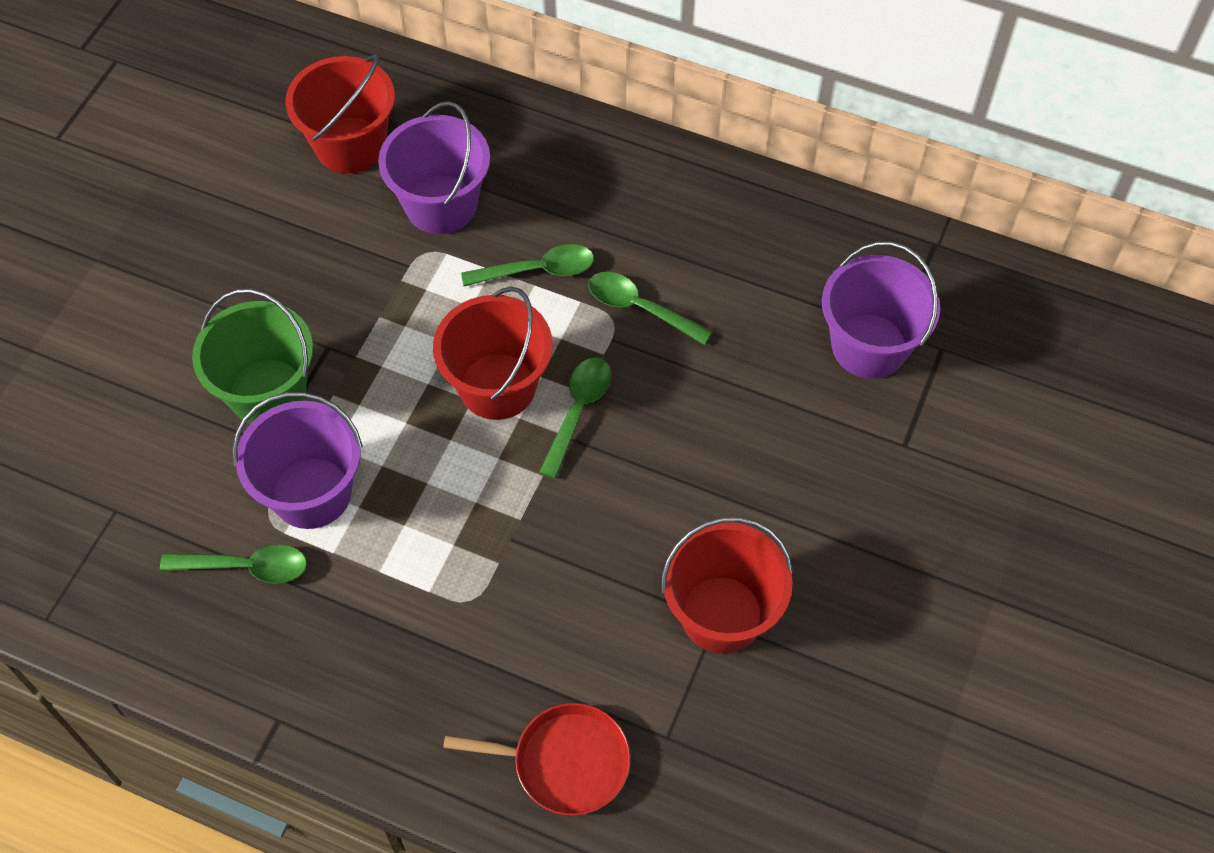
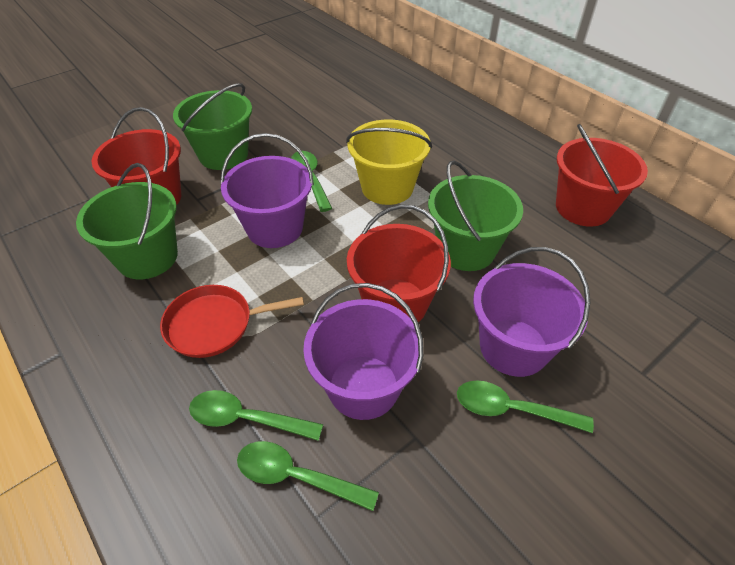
green bucket: 1 -> 3
yellow bucket: 0 -> 1

